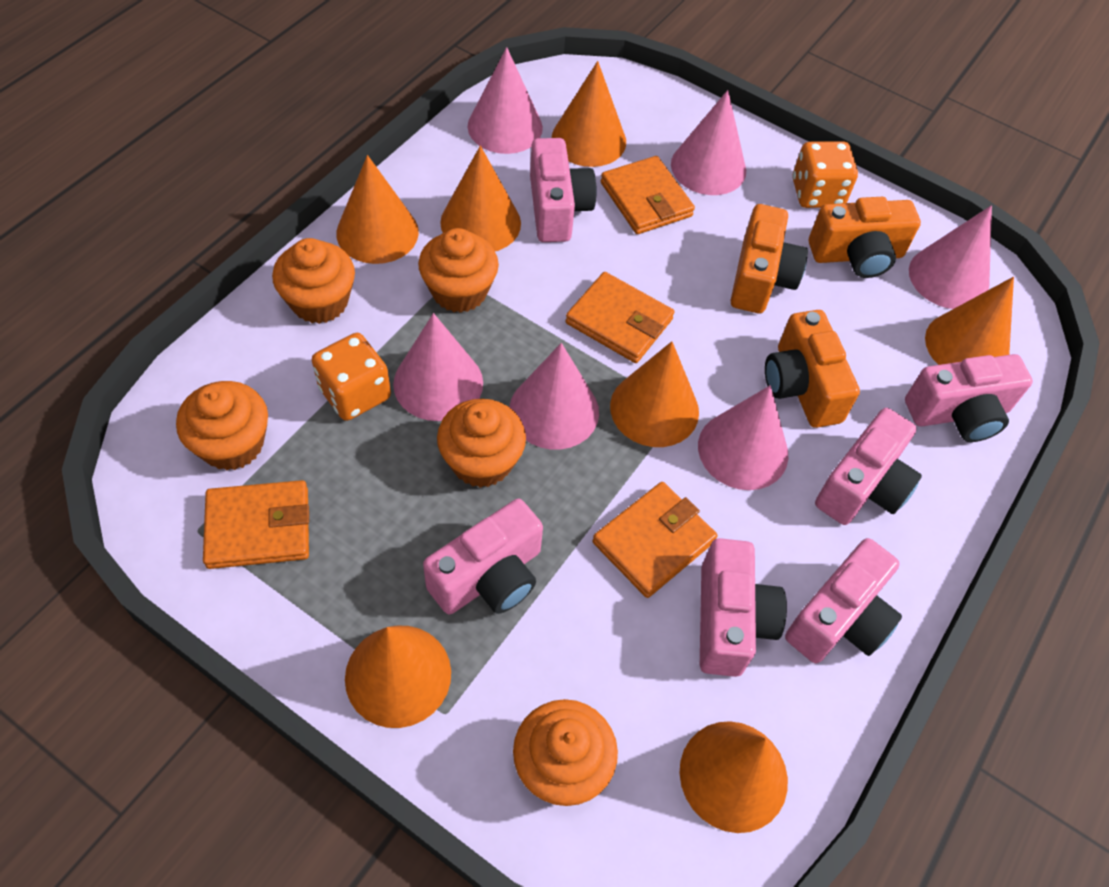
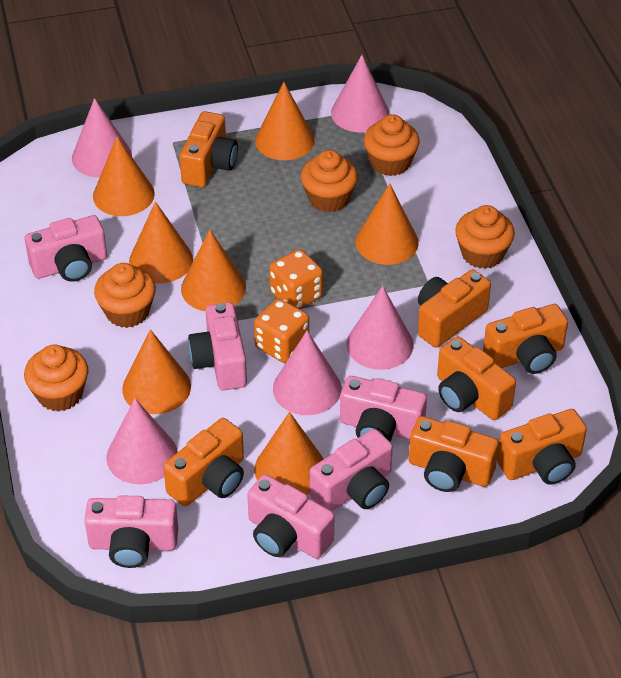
orange camera: 3 -> 7
orange wallet: 4 -> 0
pink cone: 6 -> 5

